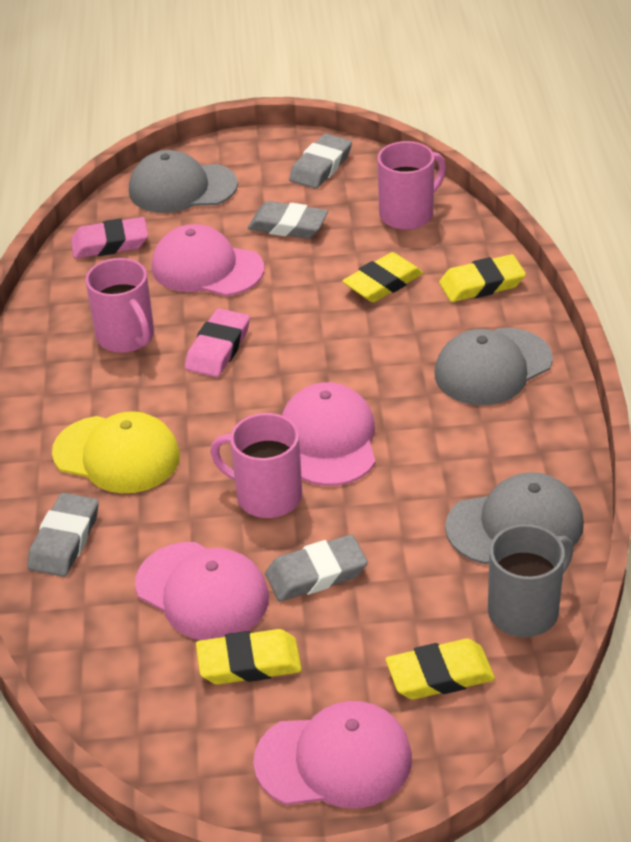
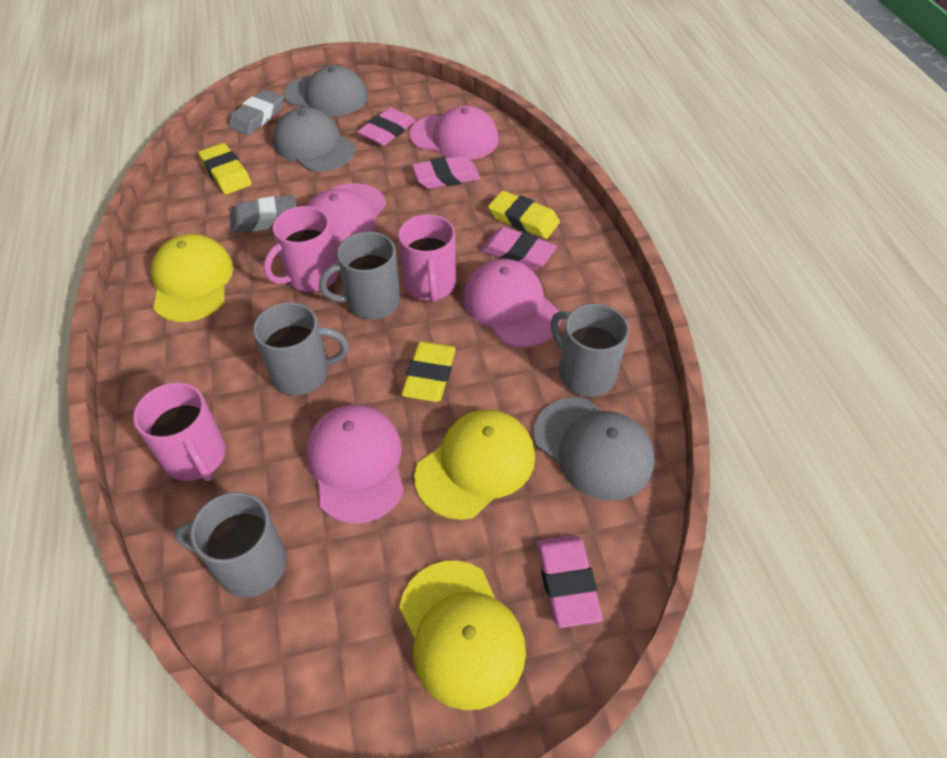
grey eraser: 4 -> 2
grey mug: 1 -> 4
pink eraser: 2 -> 4
yellow cap: 1 -> 3
yellow eraser: 4 -> 3

